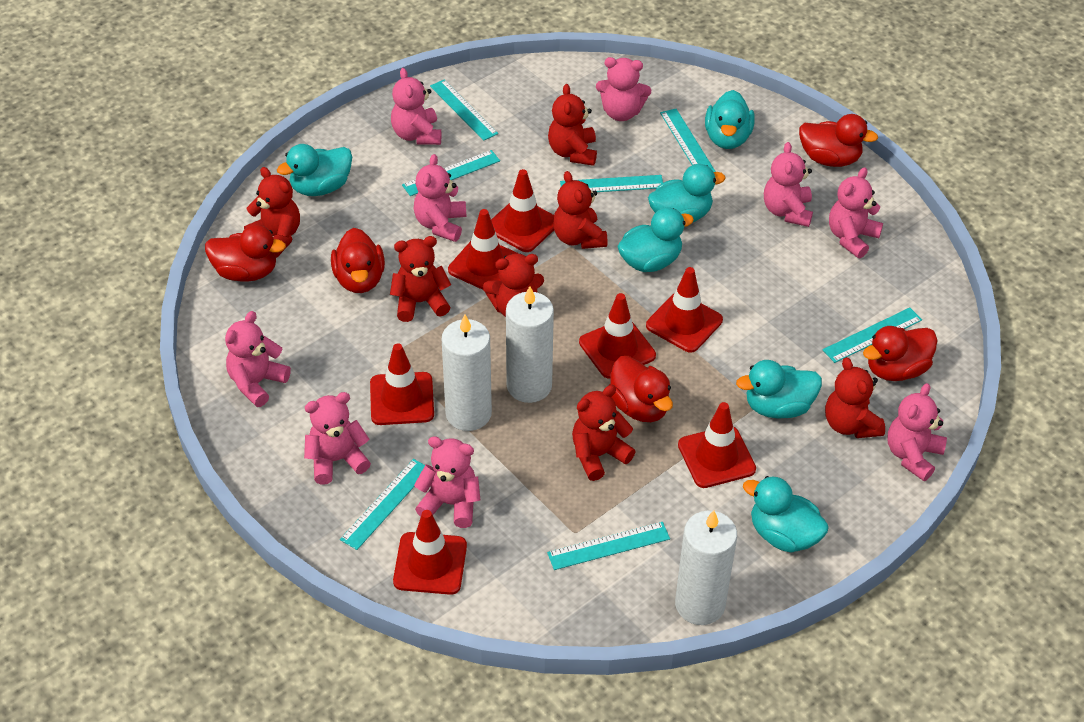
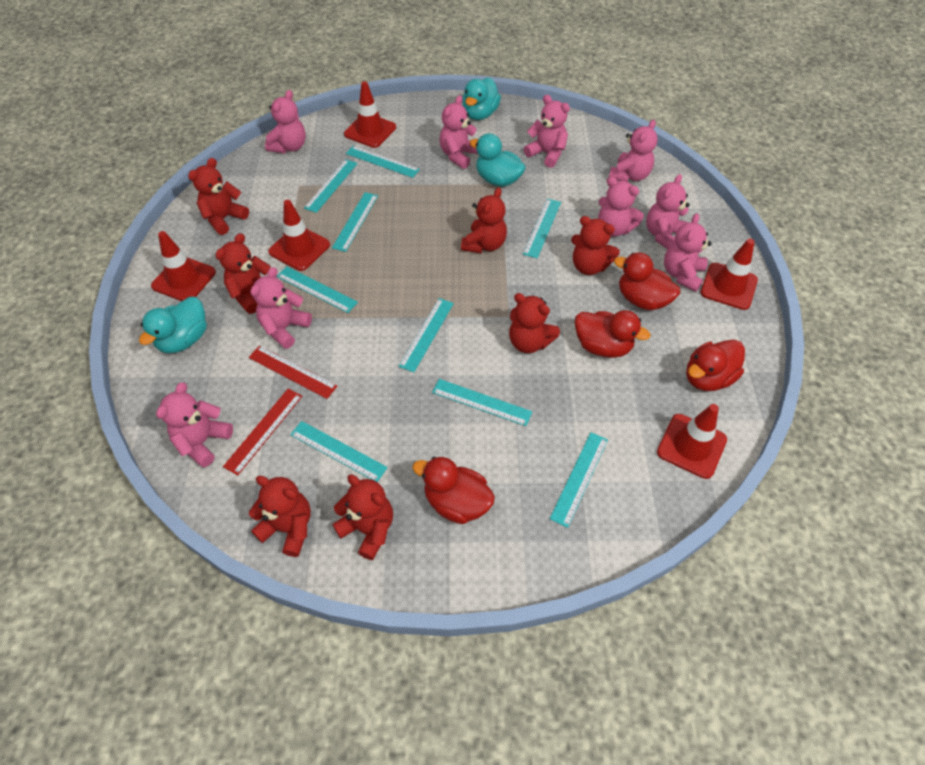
red duck: 5 -> 4
red ruler: 0 -> 2
red traffic cone: 7 -> 5
turquoise duck: 6 -> 3
turquoise ruler: 7 -> 9
white candle: 3 -> 0

